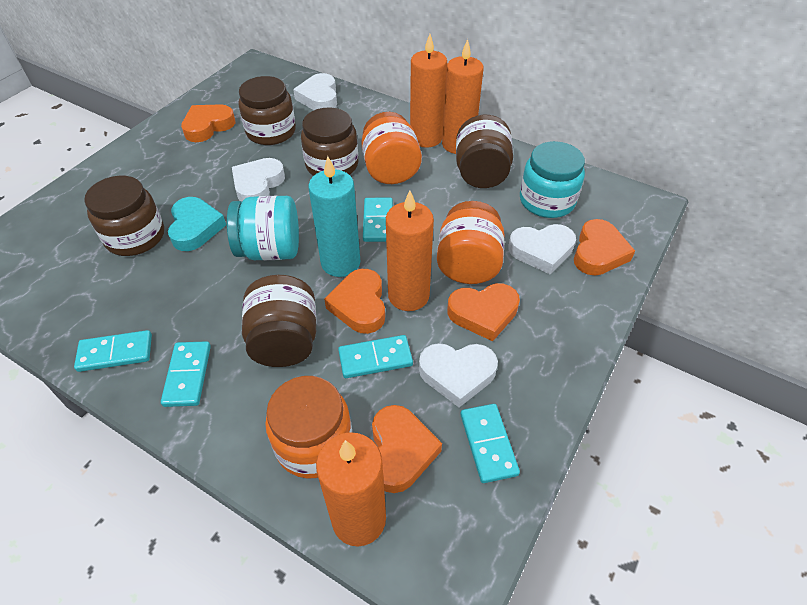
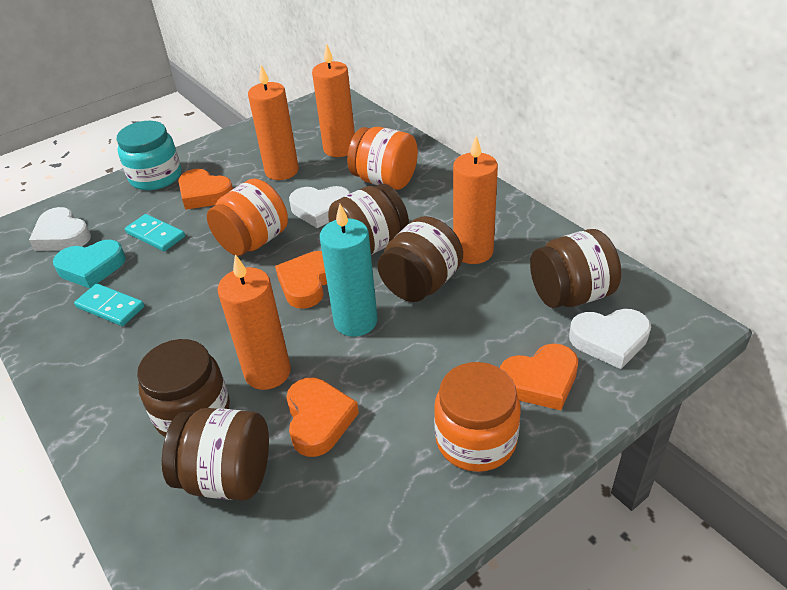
orange heart: 5 -> 4
turquoise domino: 5 -> 2
turquoise jar: 2 -> 1
white heart: 4 -> 3

